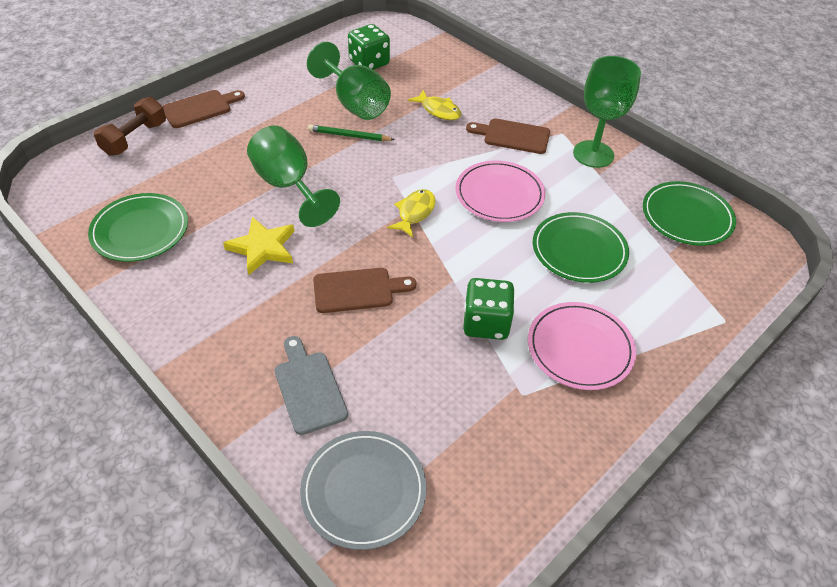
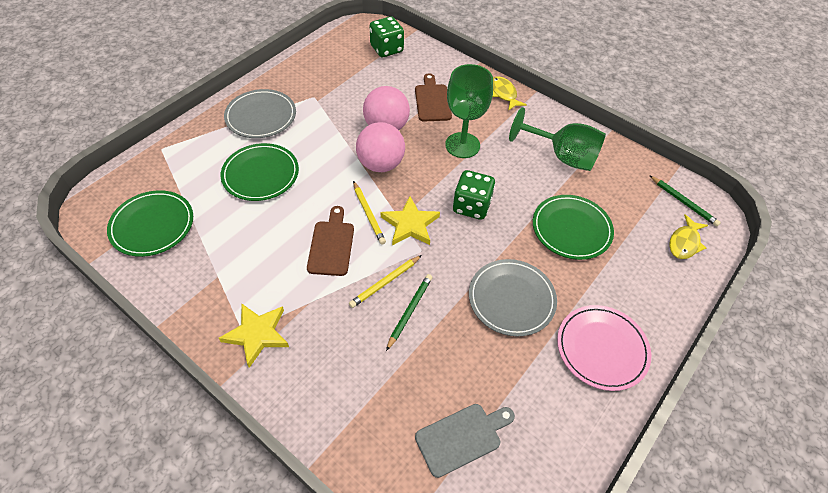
brown cutting board: 3 -> 2
brown dumbbell: 1 -> 0
green goblet: 3 -> 2
green pencil: 1 -> 2
grey plate: 1 -> 2
pink ball: 0 -> 2
pink plate: 2 -> 1
yellow pencil: 0 -> 2
yellow star: 1 -> 2

